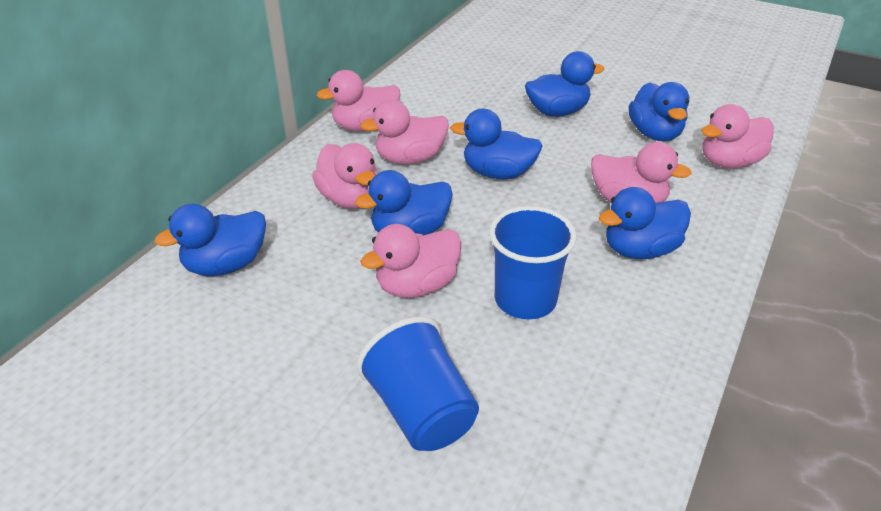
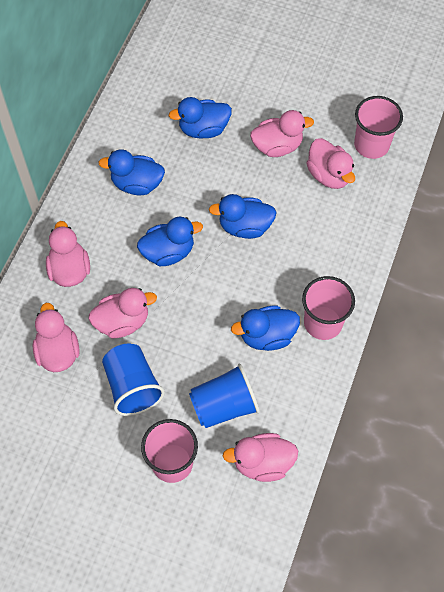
blue duck: 6 -> 5
pink cup: 0 -> 3

